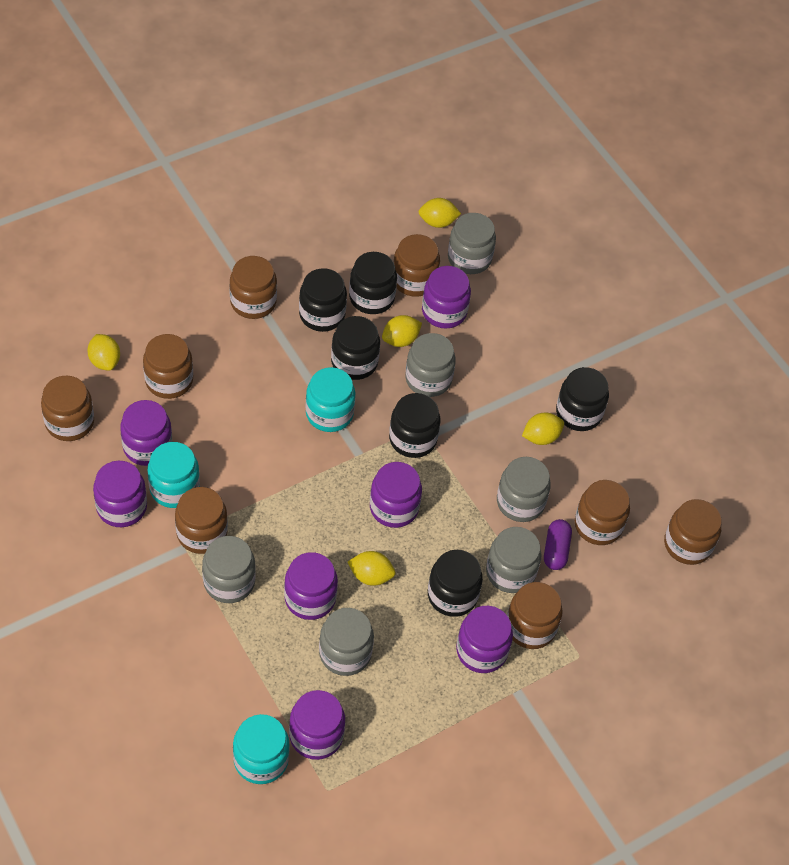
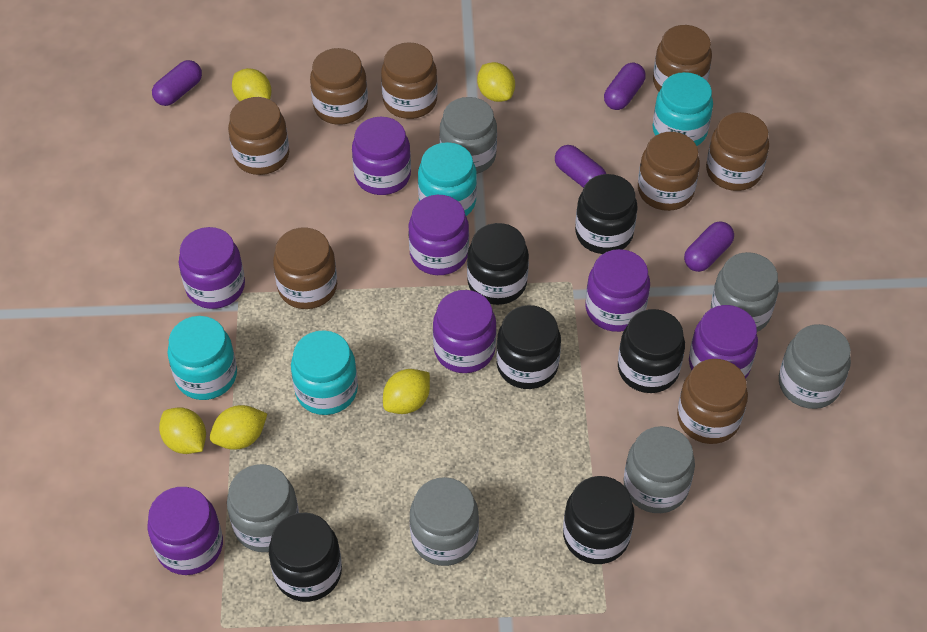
purple capsule: 1 -> 4
turquoise jar: 3 -> 4

